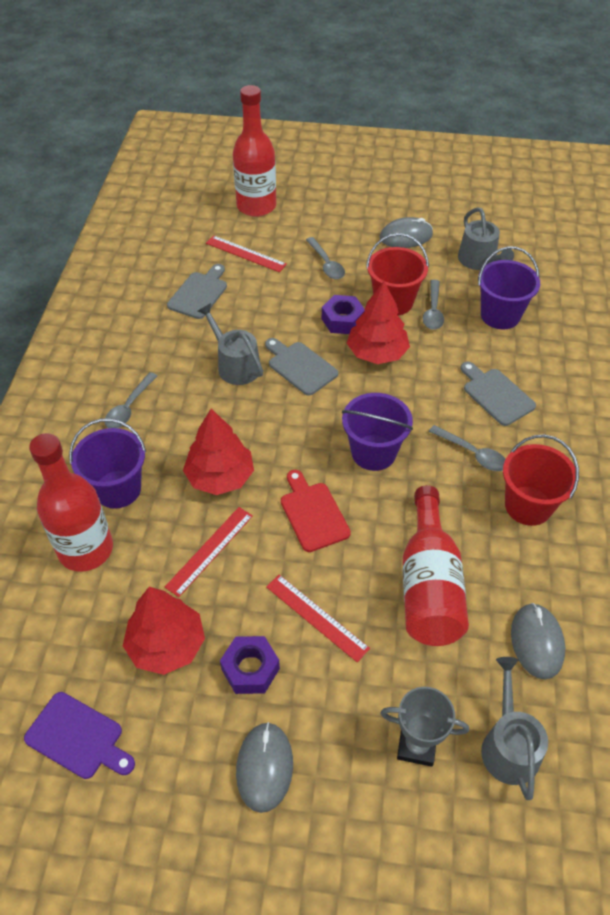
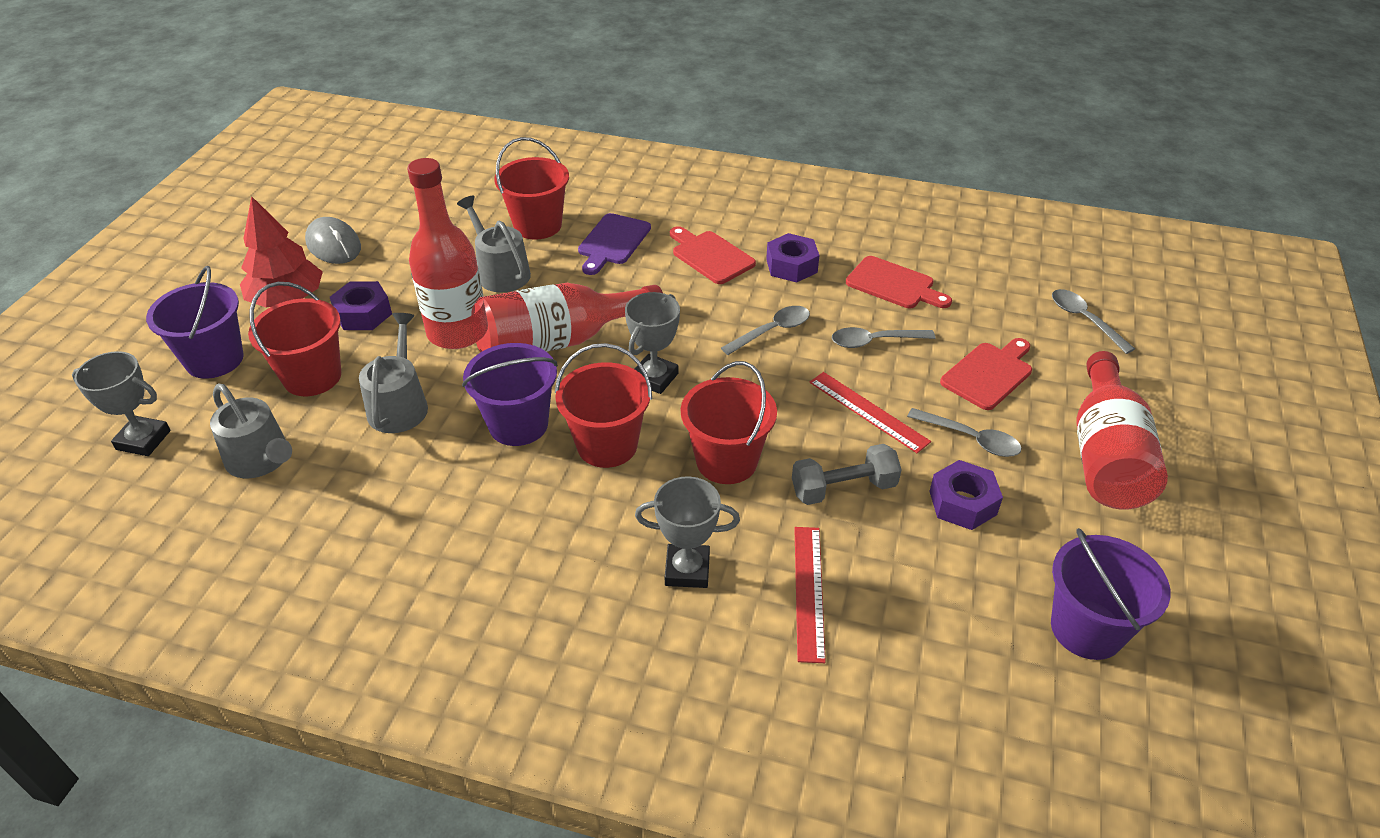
grey cutting board: 3 -> 0
grey dumbbell: 0 -> 1
grey mouse: 3 -> 1
grey trophy: 1 -> 3
purple nut: 2 -> 3
red bucket: 2 -> 4
red cutting board: 1 -> 3
red ruler: 3 -> 2
red tree: 3 -> 1

